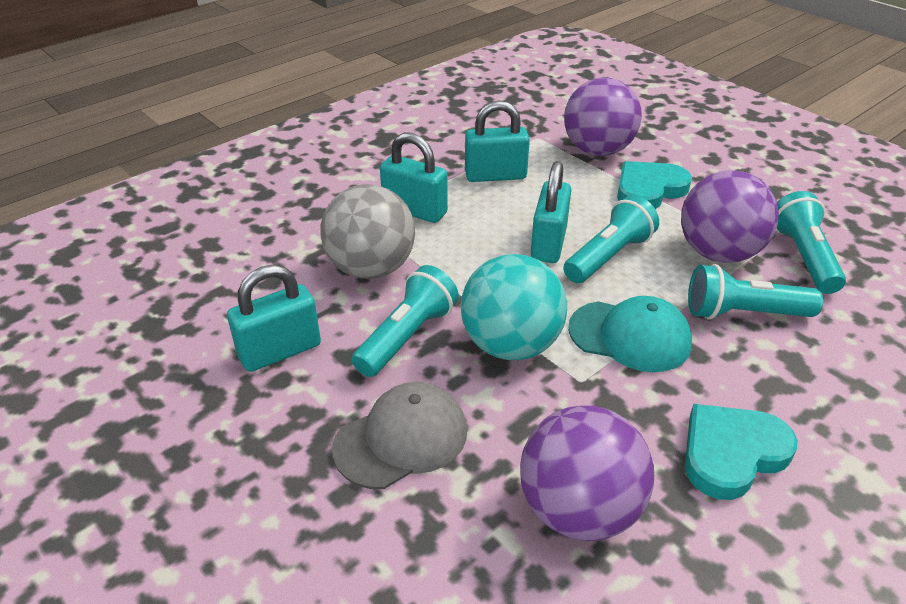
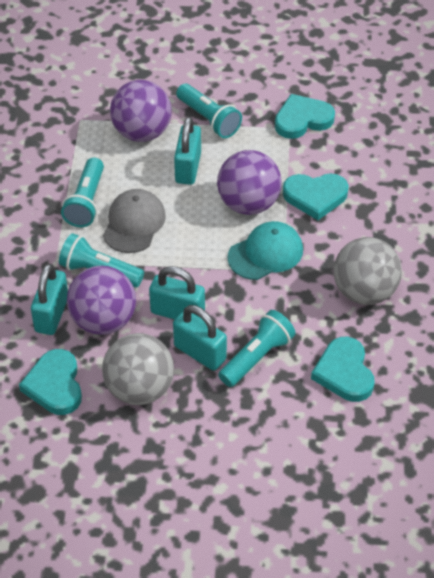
grey ball: 1 -> 2
turquoise ball: 1 -> 0
turquoise heart: 2 -> 4

